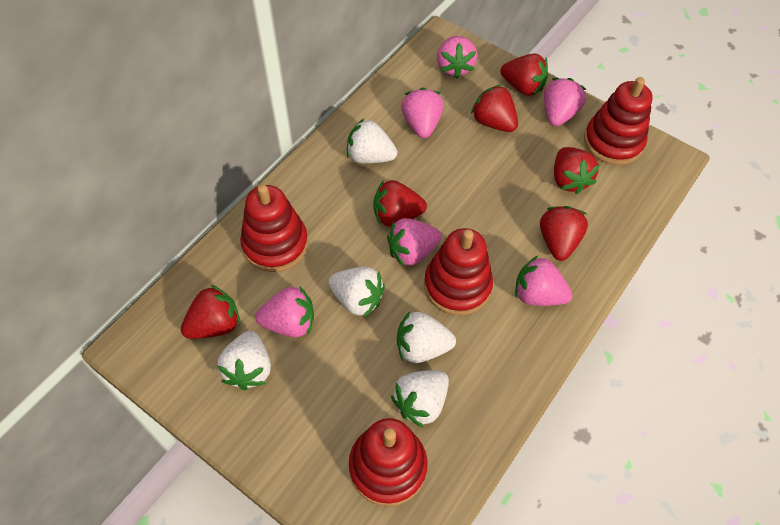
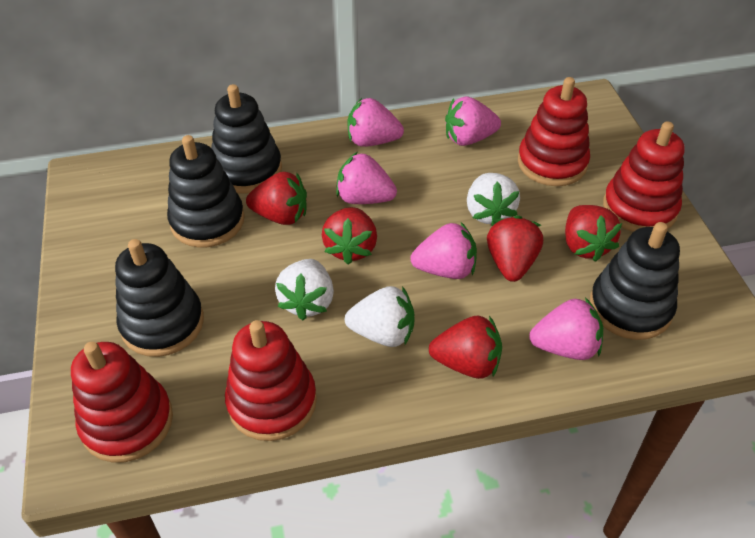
black stacking toy: 0 -> 4
pink strawberry: 6 -> 5
red strawberry: 6 -> 5
white strawberry: 5 -> 3

